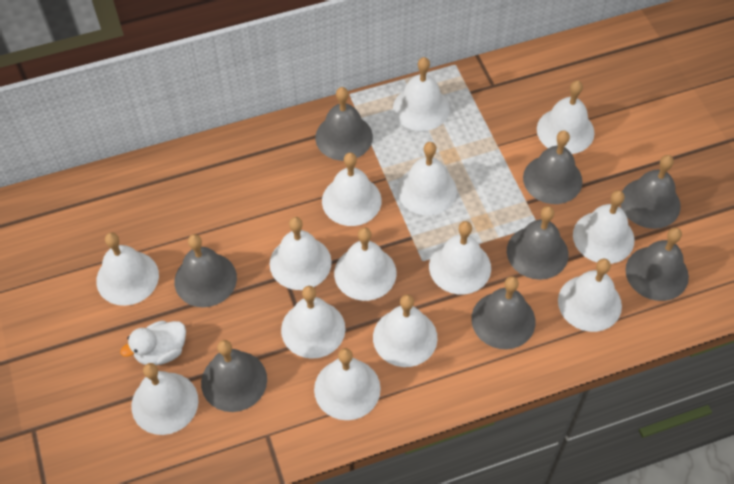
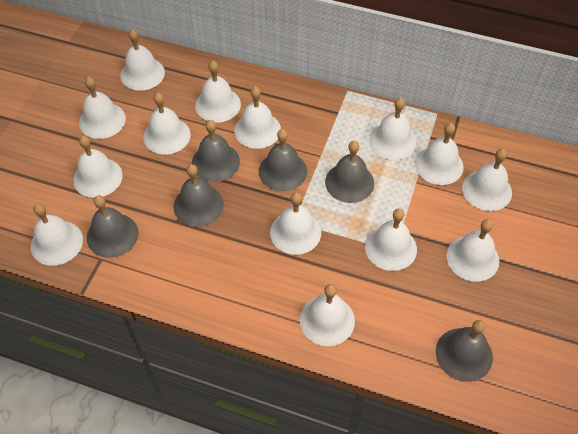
grey bell: 8 -> 6
white duck: 1 -> 0

